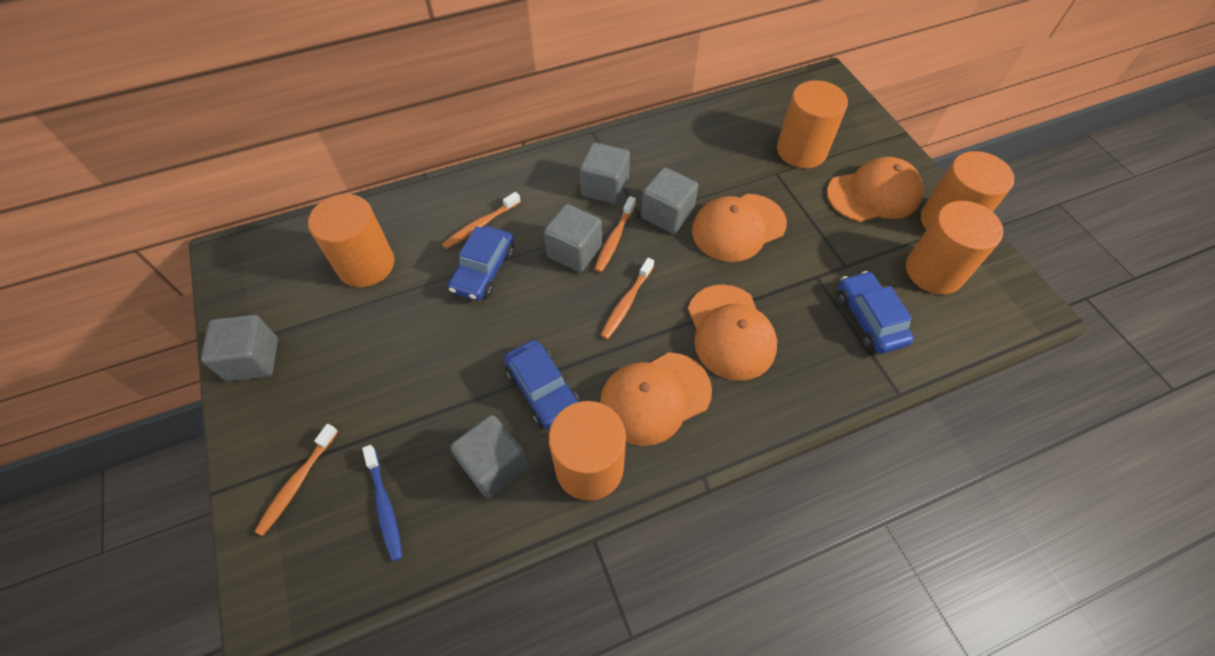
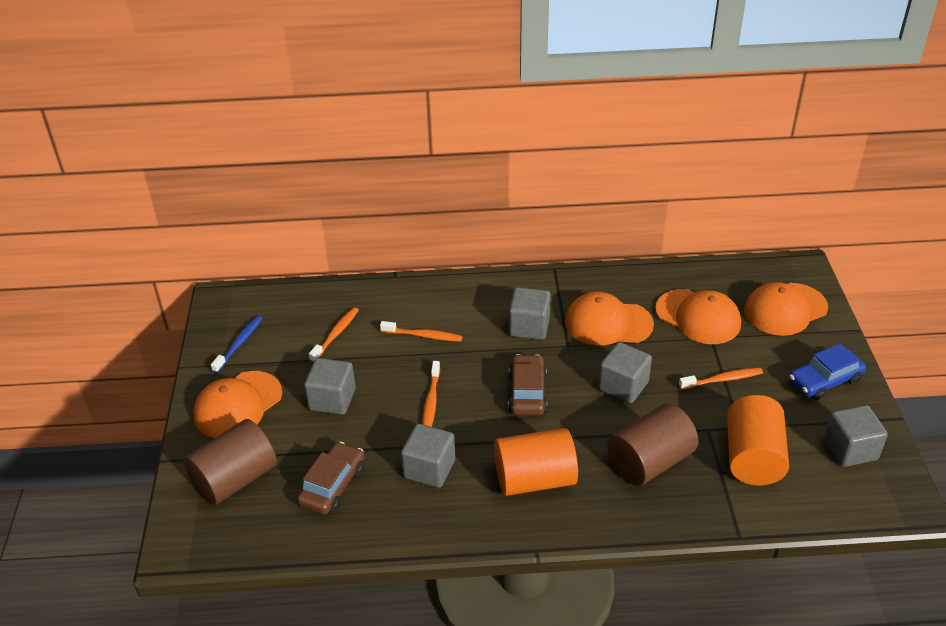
blue car: 3 -> 1
brown car: 0 -> 2
brown cylinder: 0 -> 2
orange cylinder: 5 -> 2

